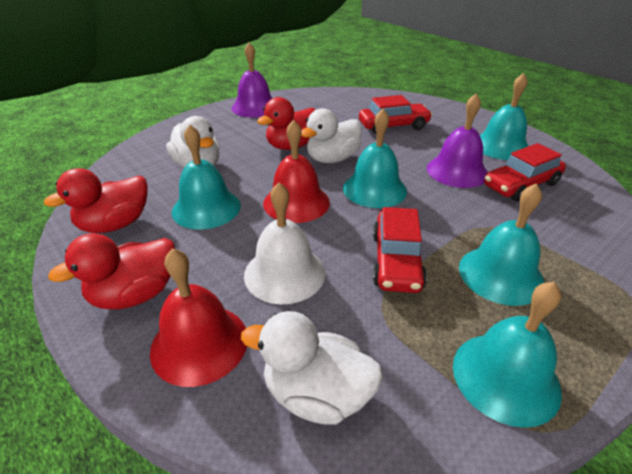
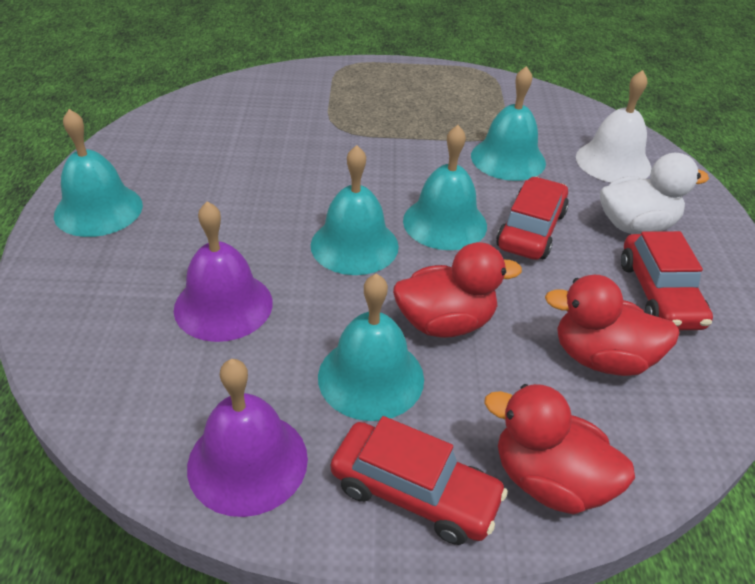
red bell: 2 -> 0
white duck: 3 -> 1

